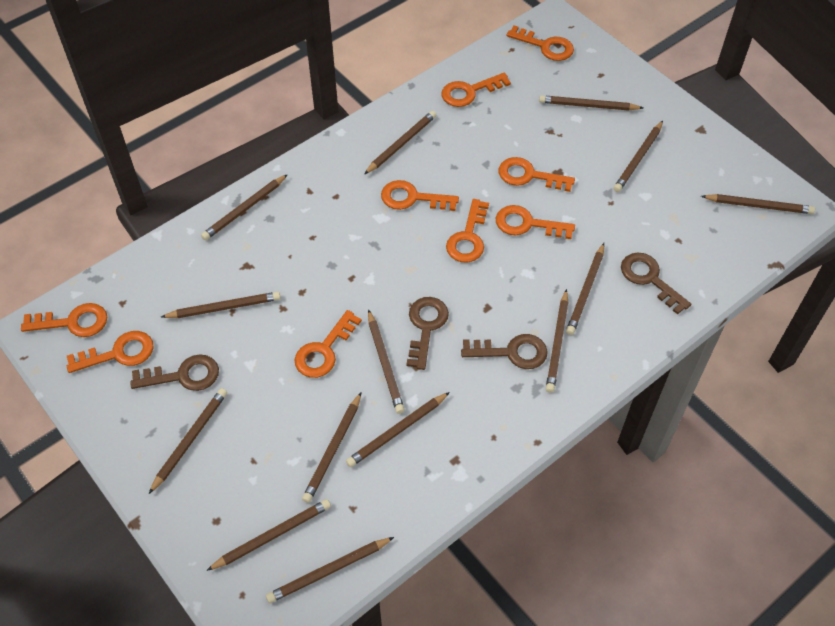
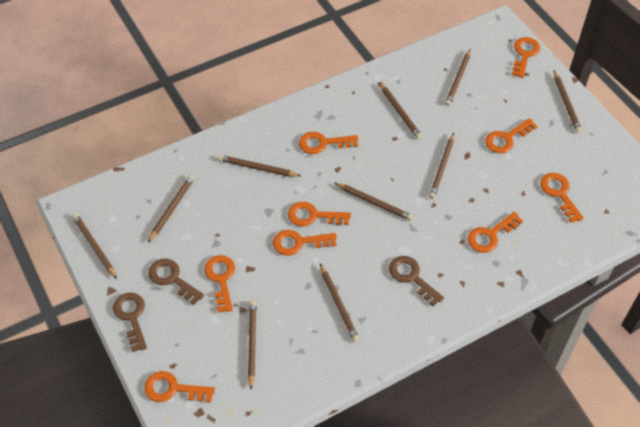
brown key: 4 -> 3
brown pencil: 14 -> 10

